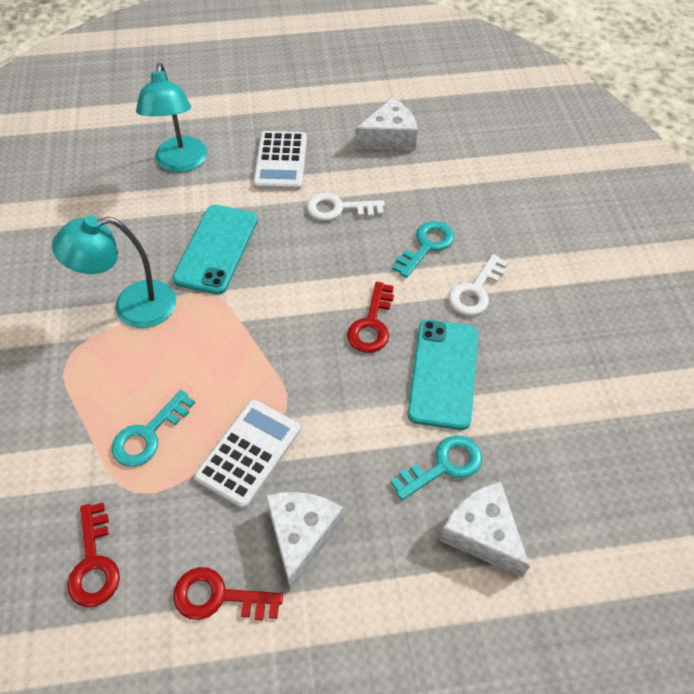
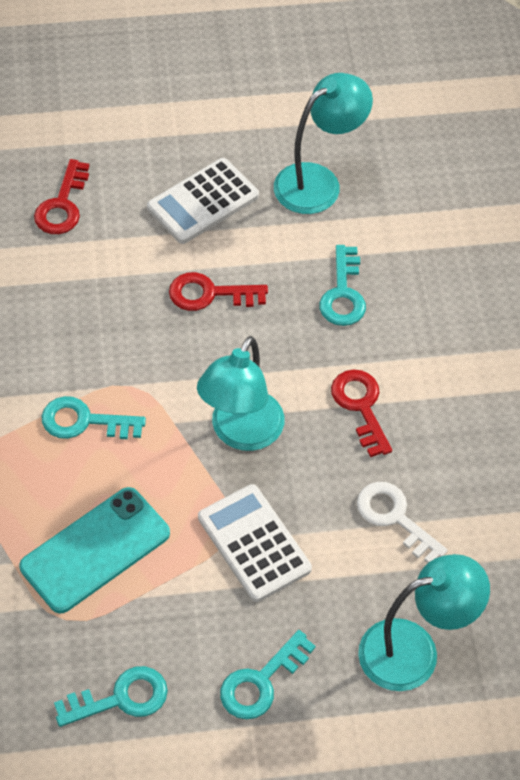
turquoise key: 3 -> 4
turquoise lamp: 2 -> 3
turquoise phone: 2 -> 1
white cheese: 3 -> 0
white key: 2 -> 1

